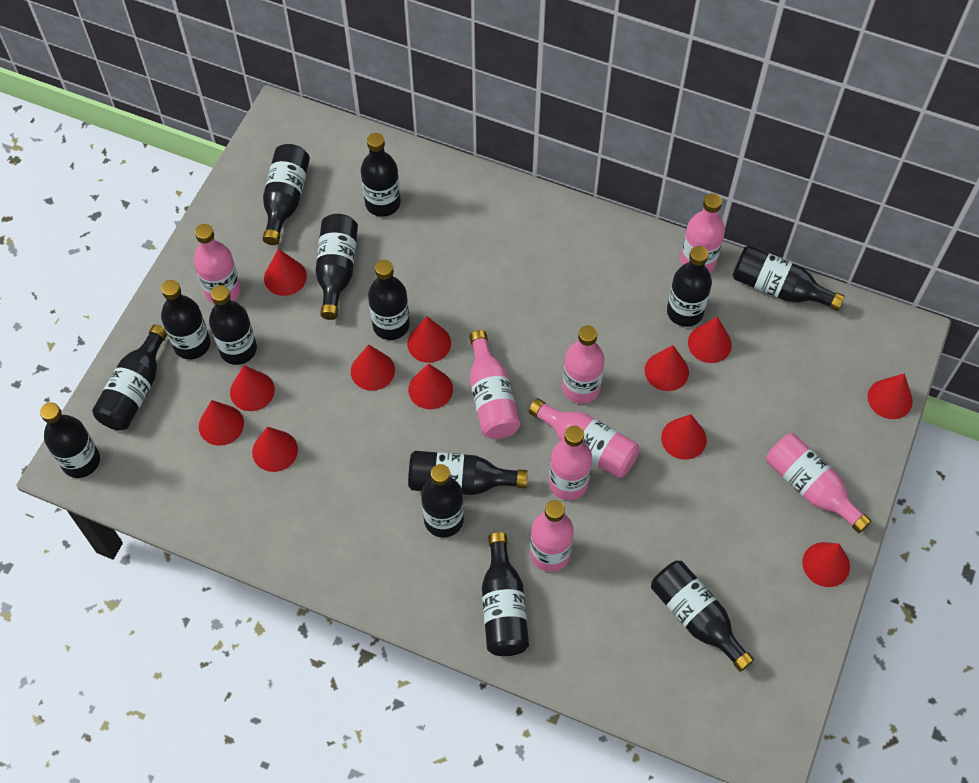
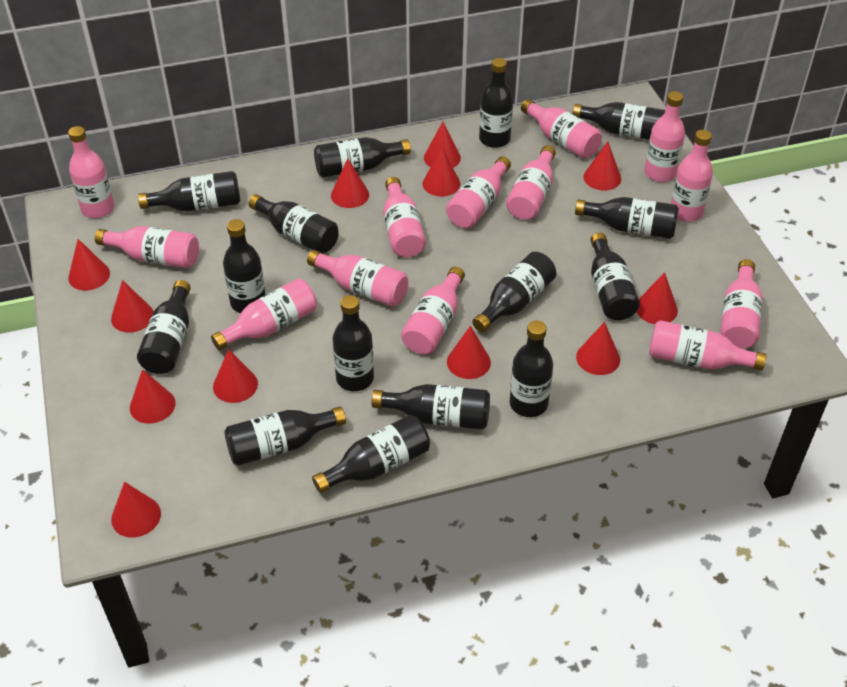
black bottle: 14 -> 15
pink bottle: 8 -> 13

